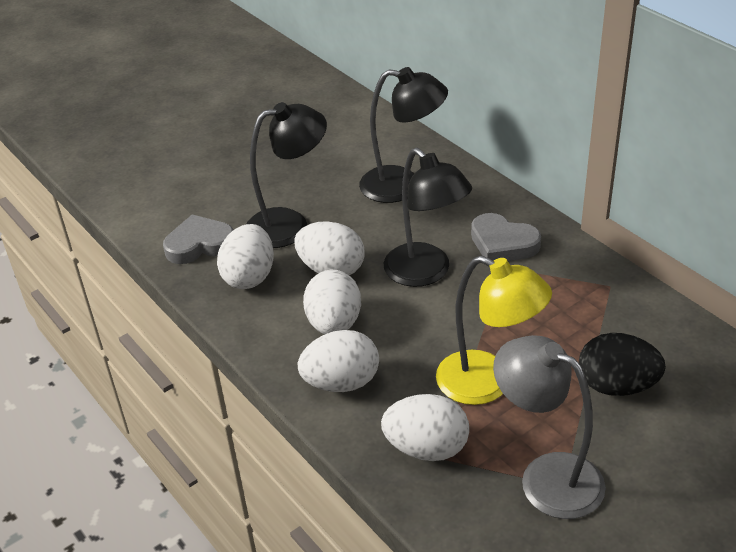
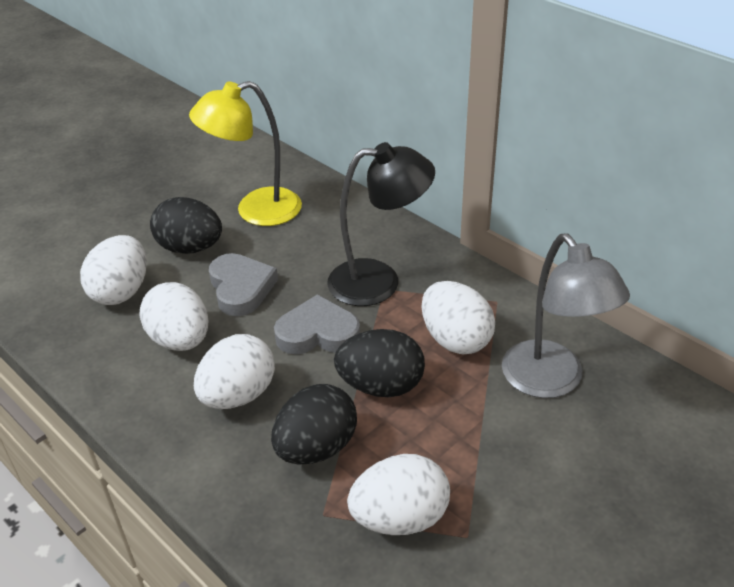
black egg: 1 -> 3
black lamp: 3 -> 1

